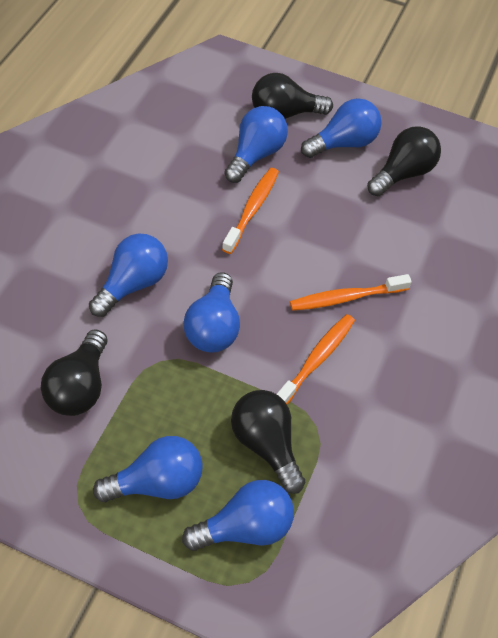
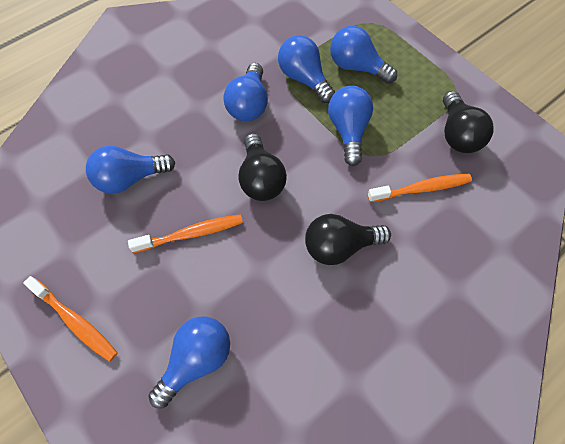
black light bulb: 4 -> 3

